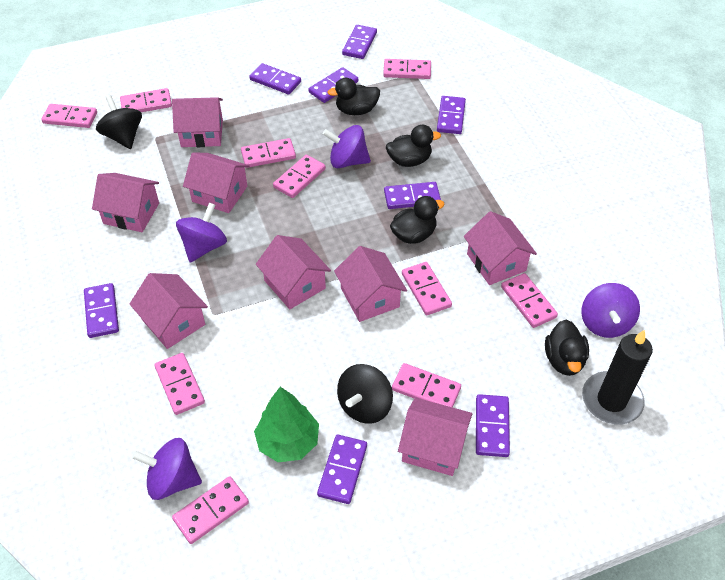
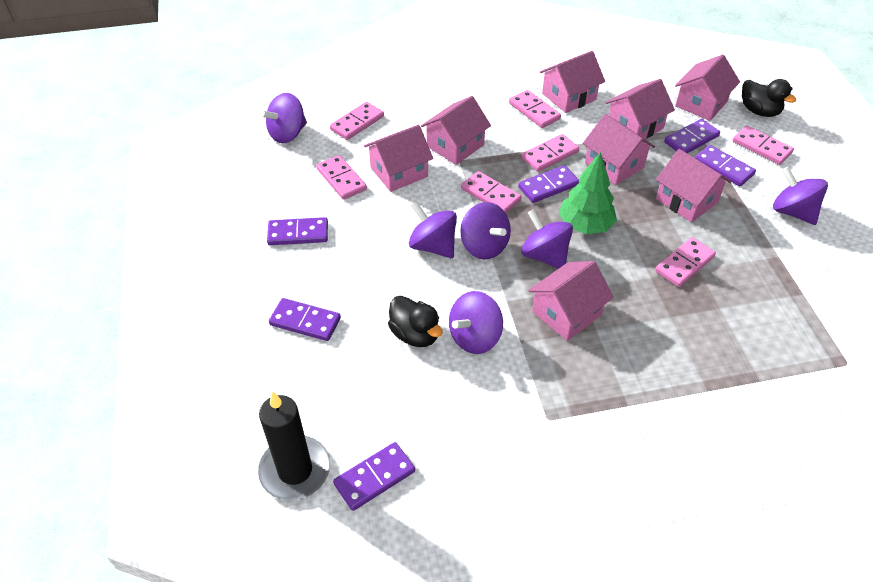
black duck: 4 -> 2
black spinning top: 2 -> 0
pink domino: 10 -> 7
purple domino: 8 -> 6
purple spinning top: 4 -> 6

